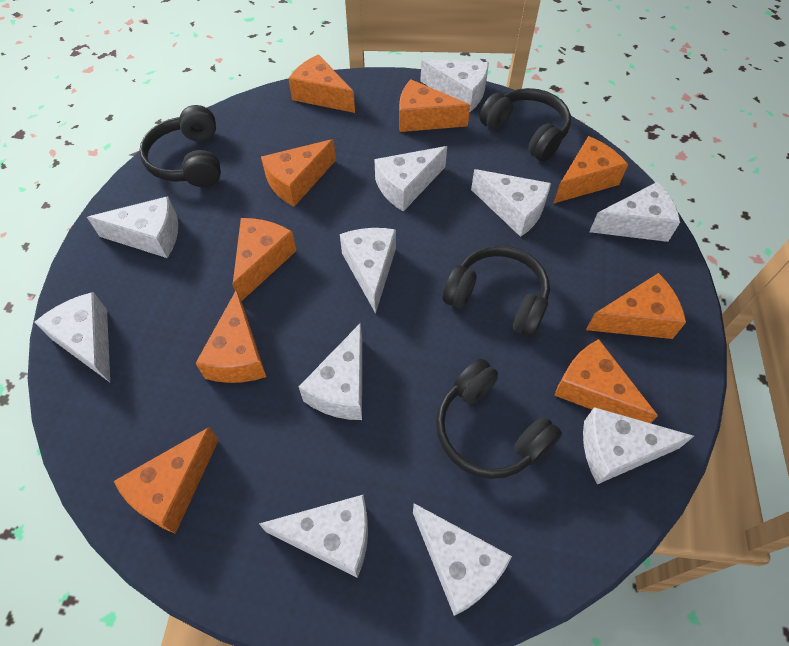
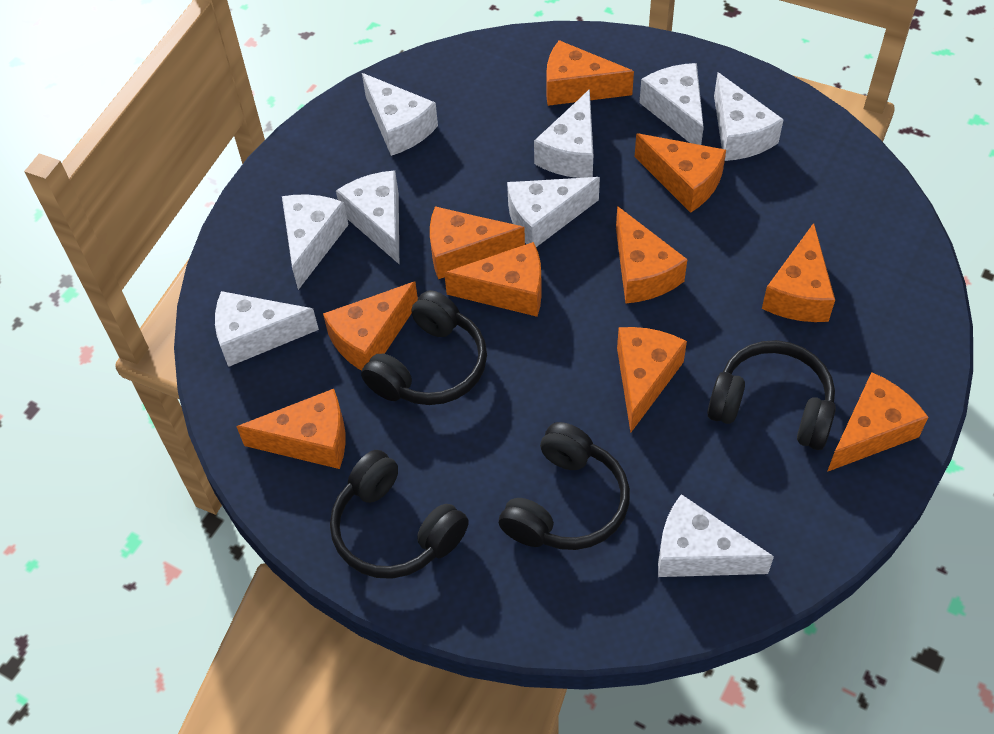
orange cheese: 9 -> 10
white cheese: 11 -> 9

